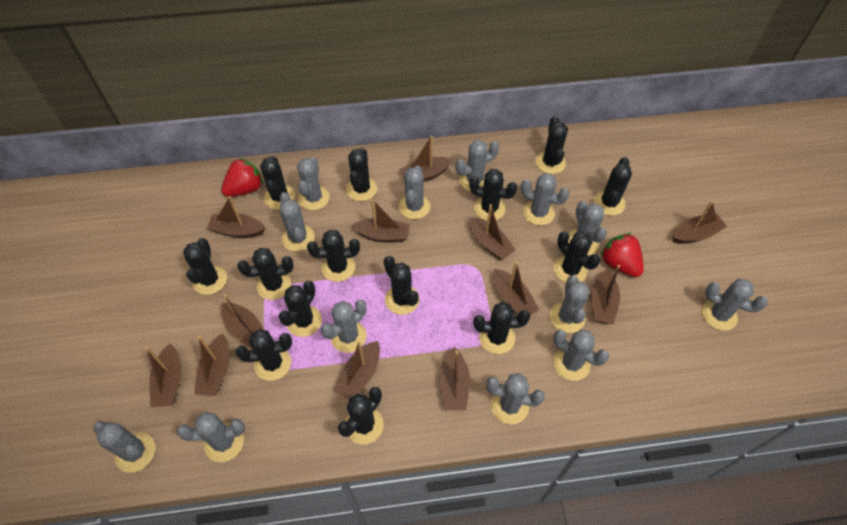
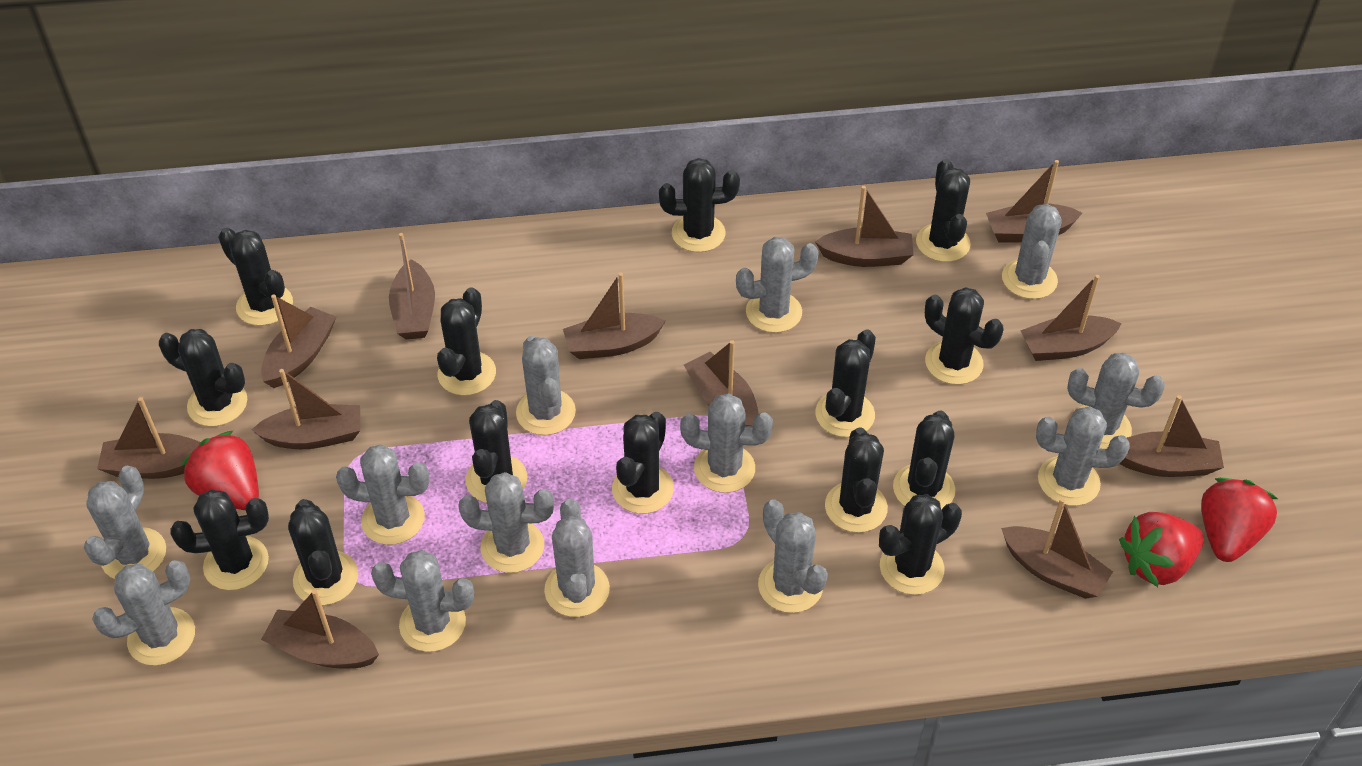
red strawberry: 2 -> 3

